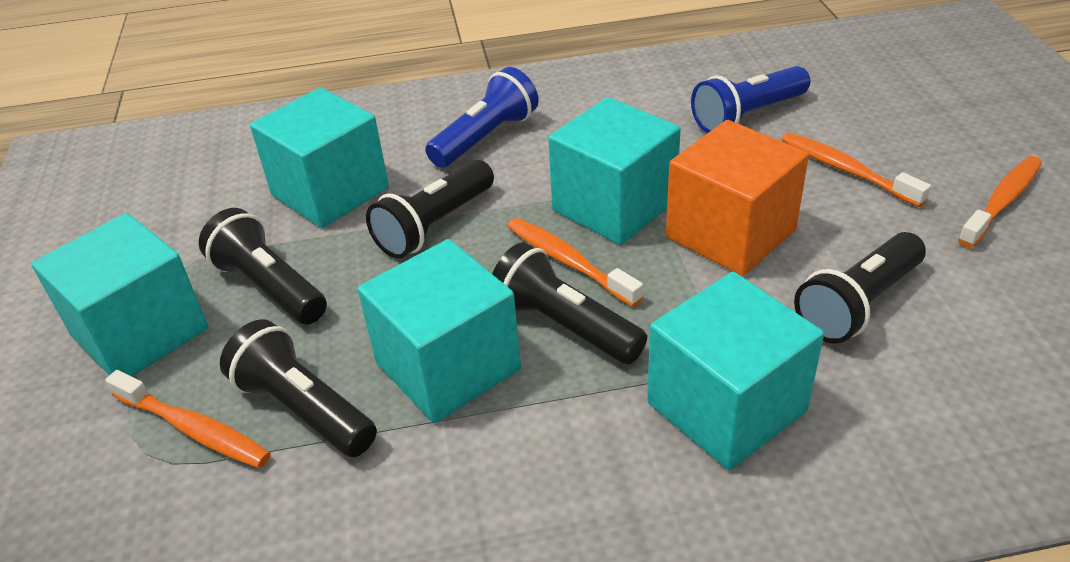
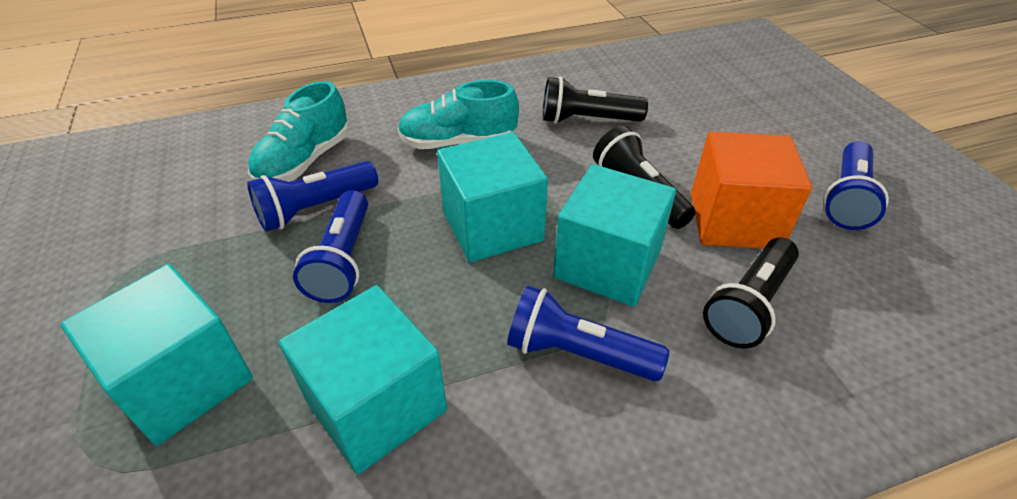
black flashlight: 5 -> 3
blue flashlight: 2 -> 4
orange toothbrush: 4 -> 0
turquoise cube: 5 -> 4
turquoise shoe: 0 -> 2

